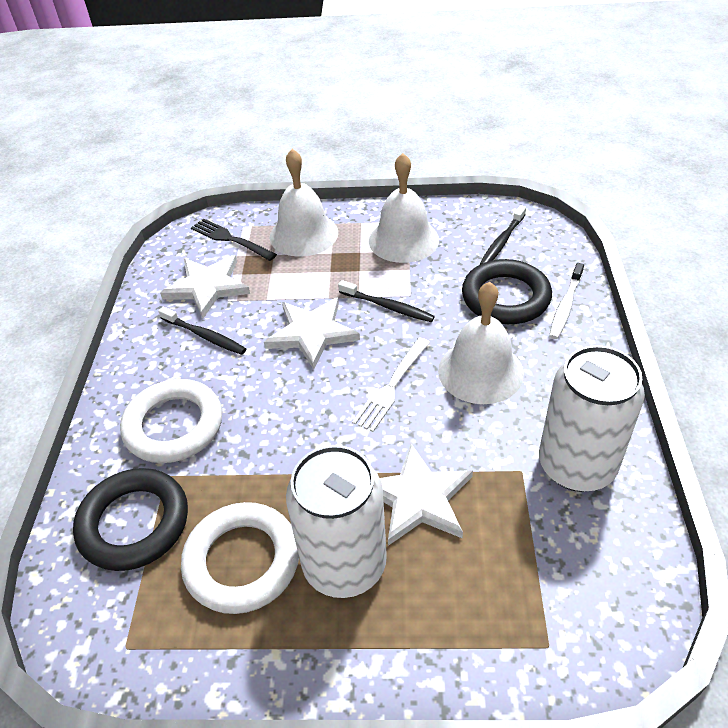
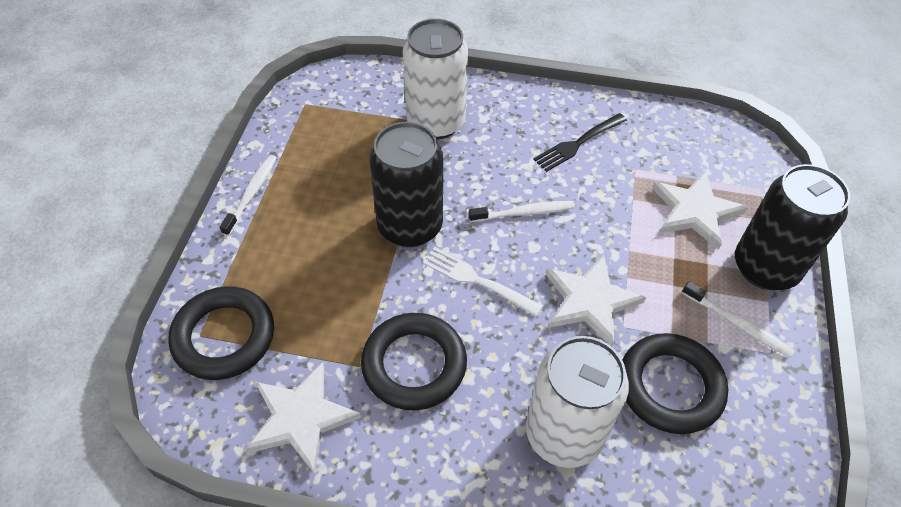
black can: 0 -> 2
black ring: 2 -> 3
black toothbrush: 3 -> 0
white bell: 3 -> 0
white ring: 2 -> 0
white toothbrush: 1 -> 3

